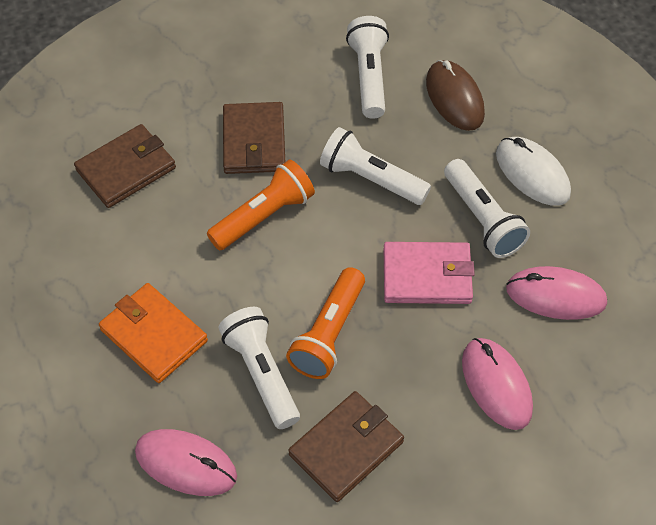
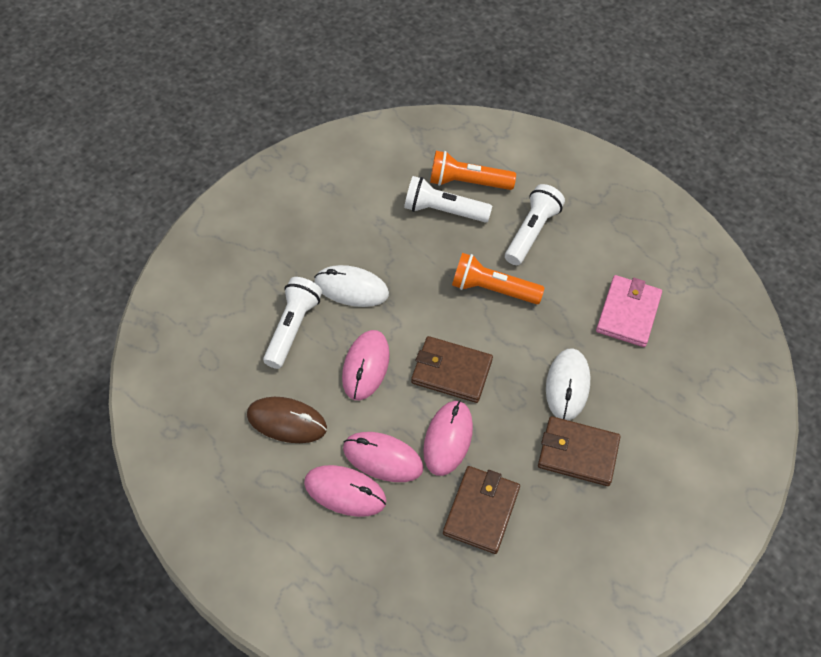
orange wallet: 1 -> 0
pink mouse: 3 -> 4
white flashlight: 4 -> 3
white mouse: 1 -> 2

